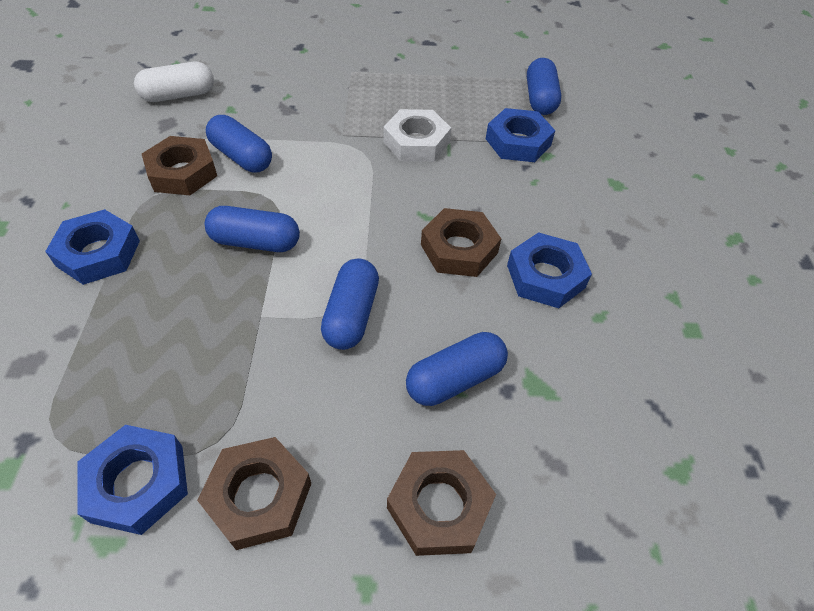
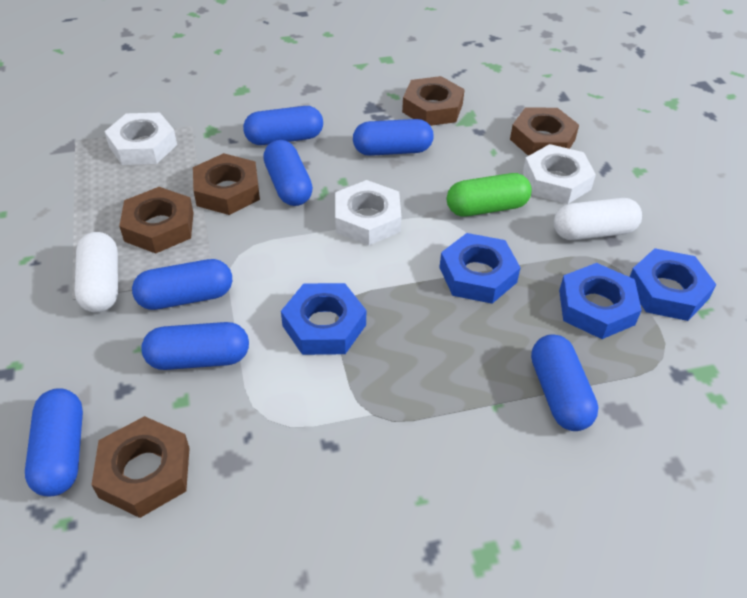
blue capsule: 5 -> 7
brown nut: 4 -> 5
green capsule: 0 -> 1
white capsule: 1 -> 2
white nut: 1 -> 3

